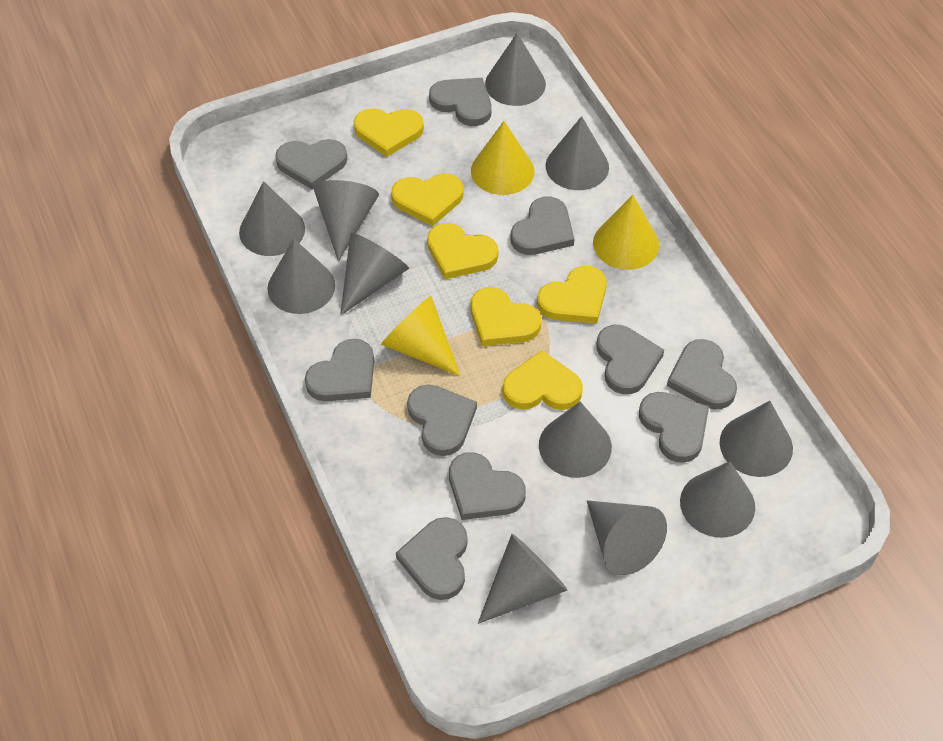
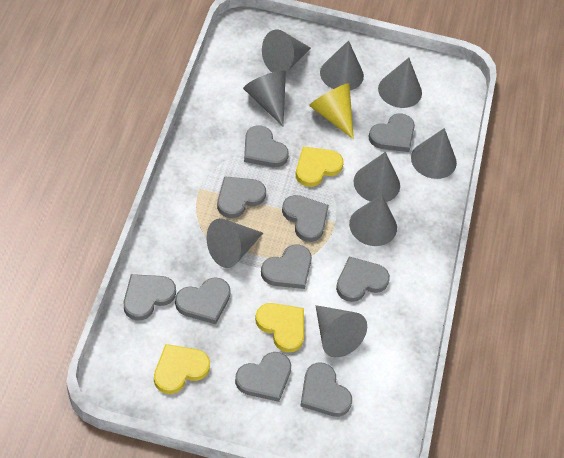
grey cone: 11 -> 9
yellow cone: 3 -> 1
yellow heart: 6 -> 3

